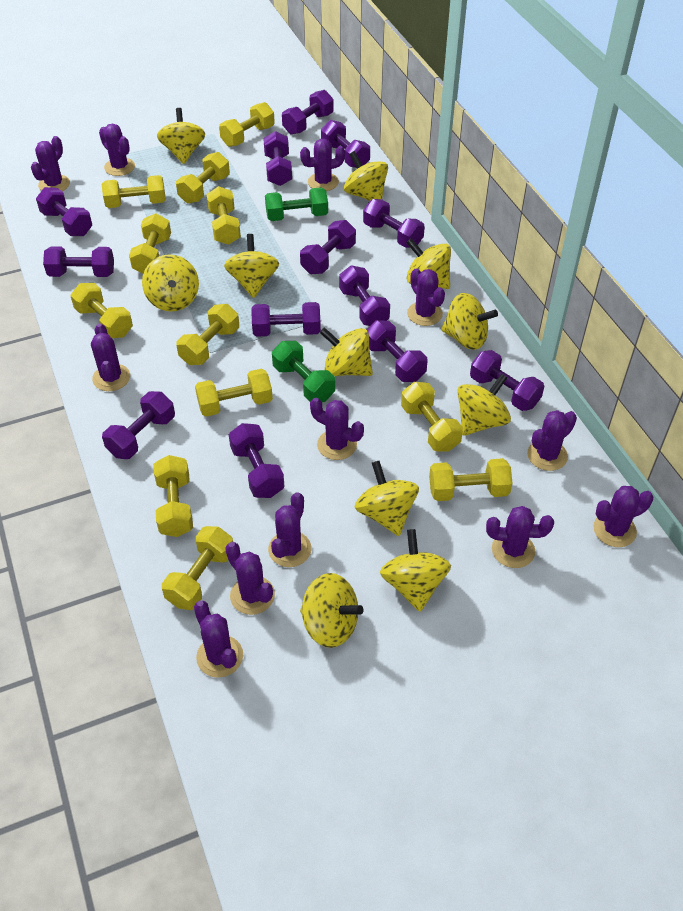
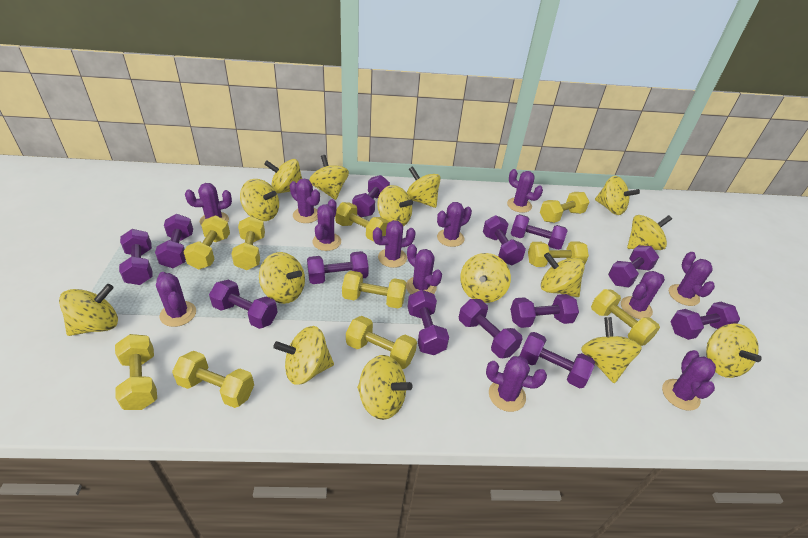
green dumbbell: 2 -> 0
yellow dumbbell: 12 -> 10
yellow spinning top: 11 -> 15

